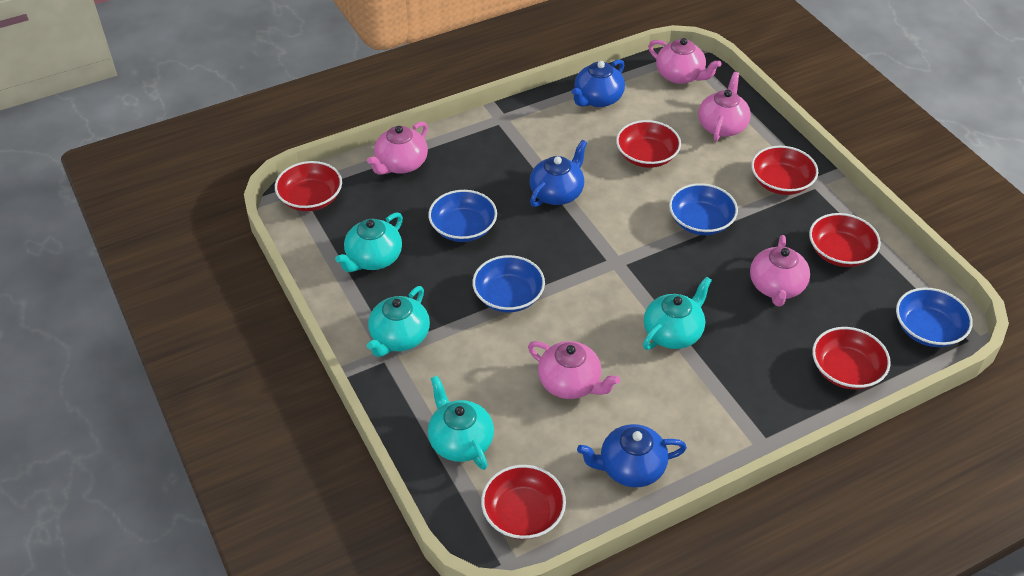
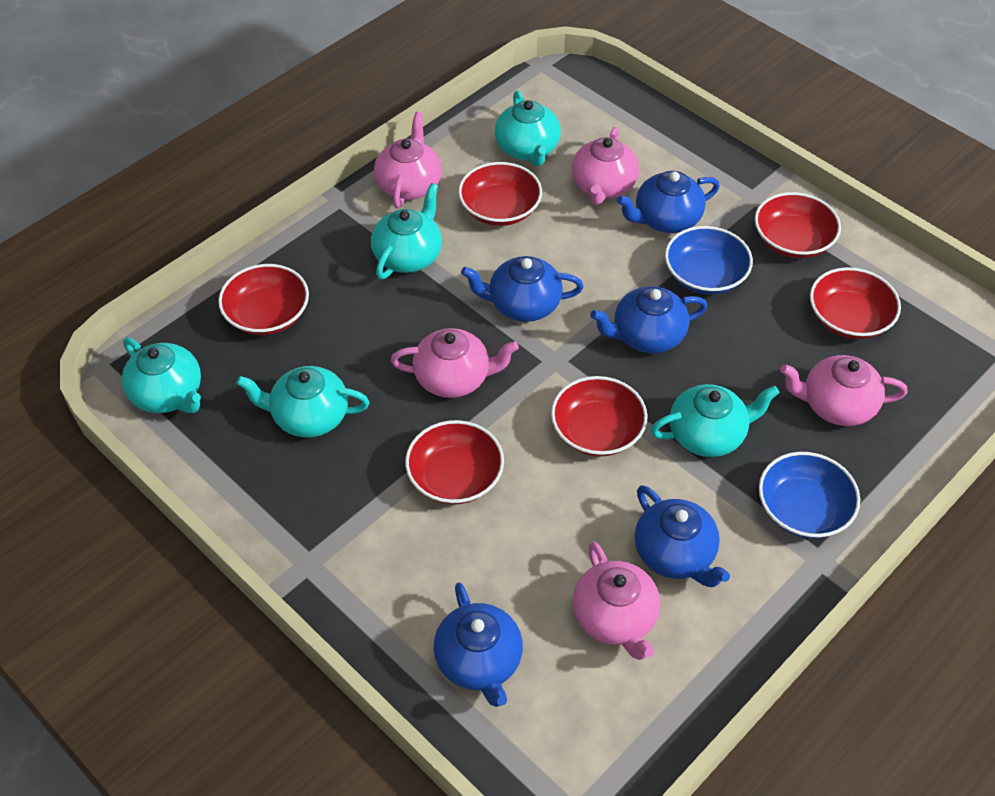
blue bowl: 4 -> 2
blue teapot: 3 -> 5
turquoise teapot: 4 -> 5

